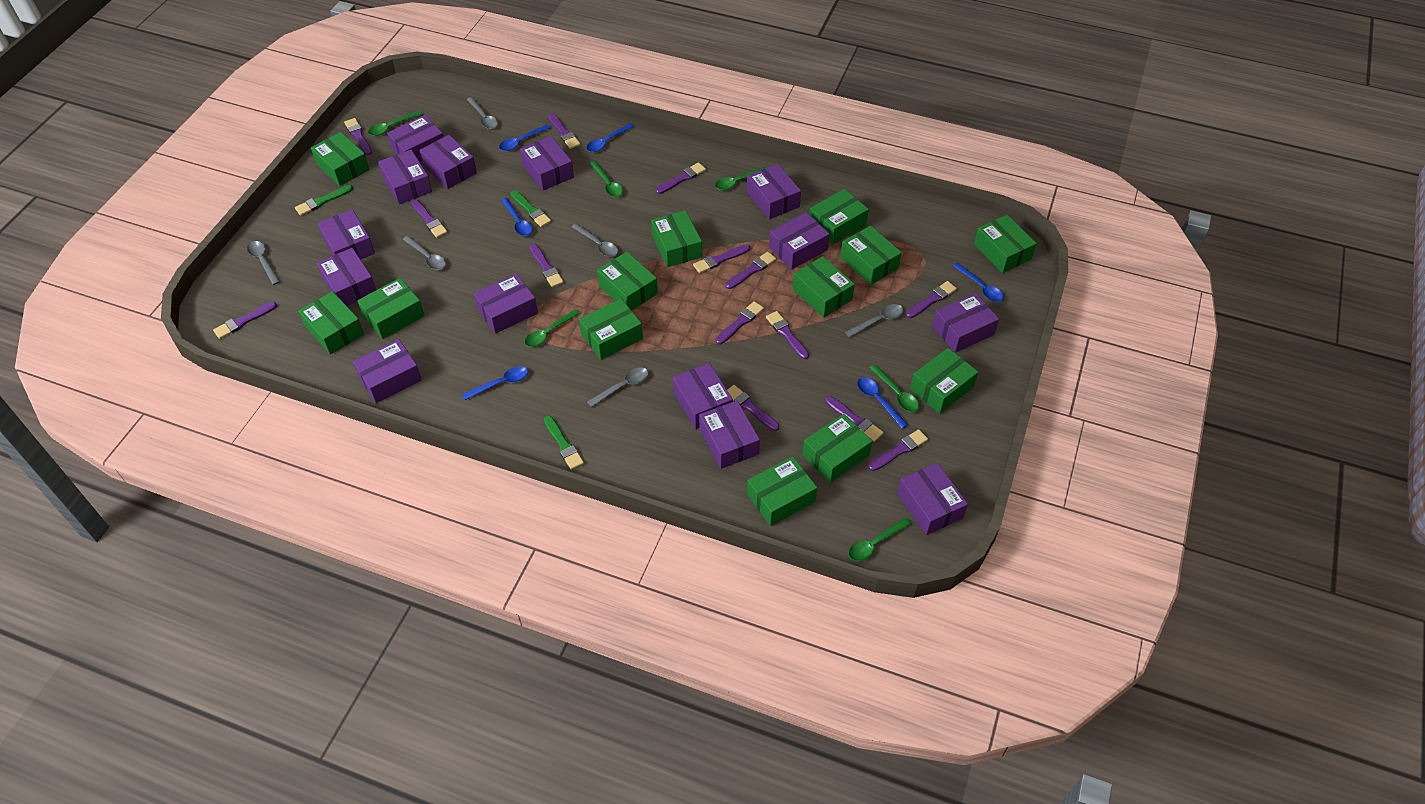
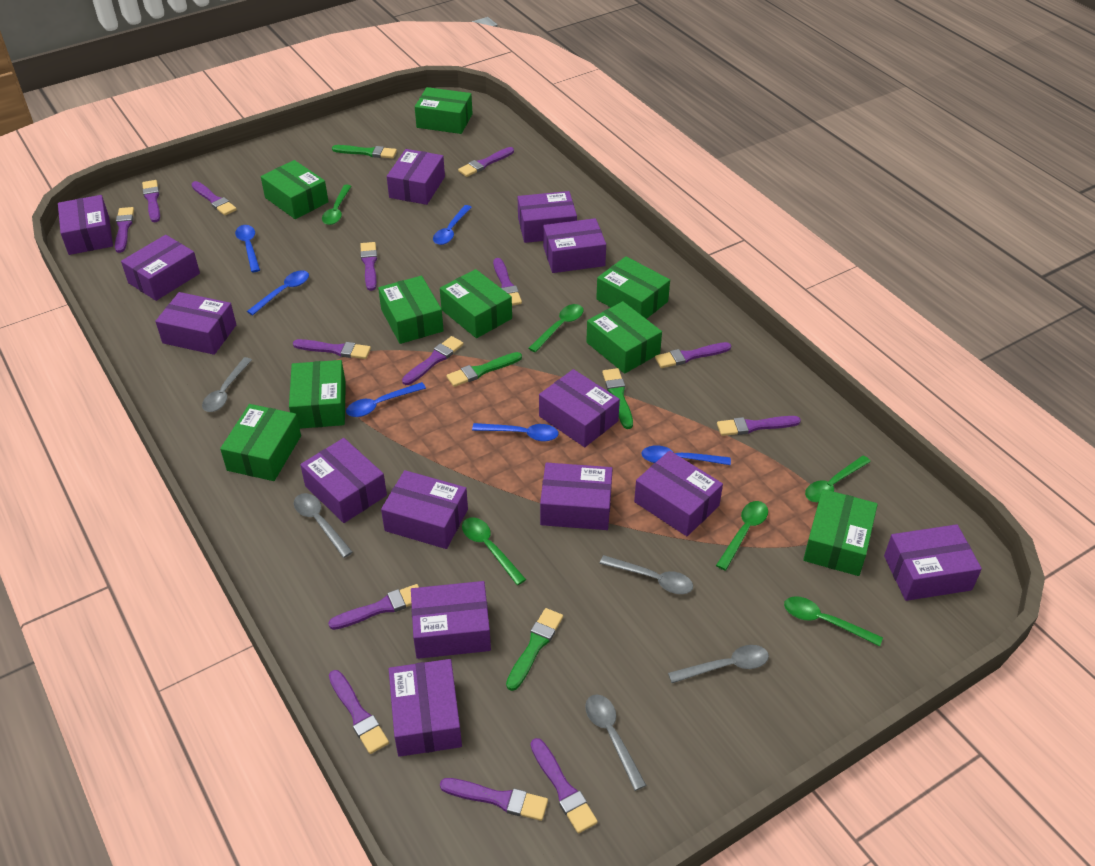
green box: 13 -> 9
green brush: 3 -> 4
grey spoon: 6 -> 5

